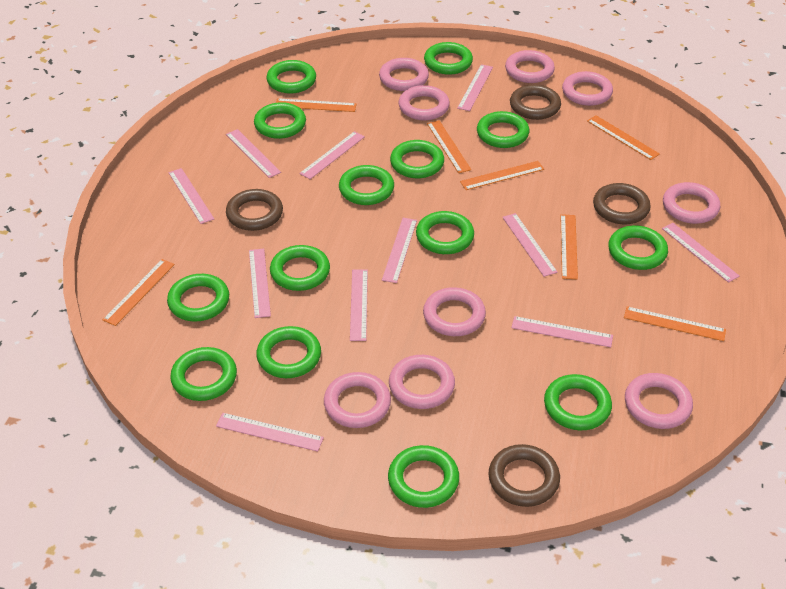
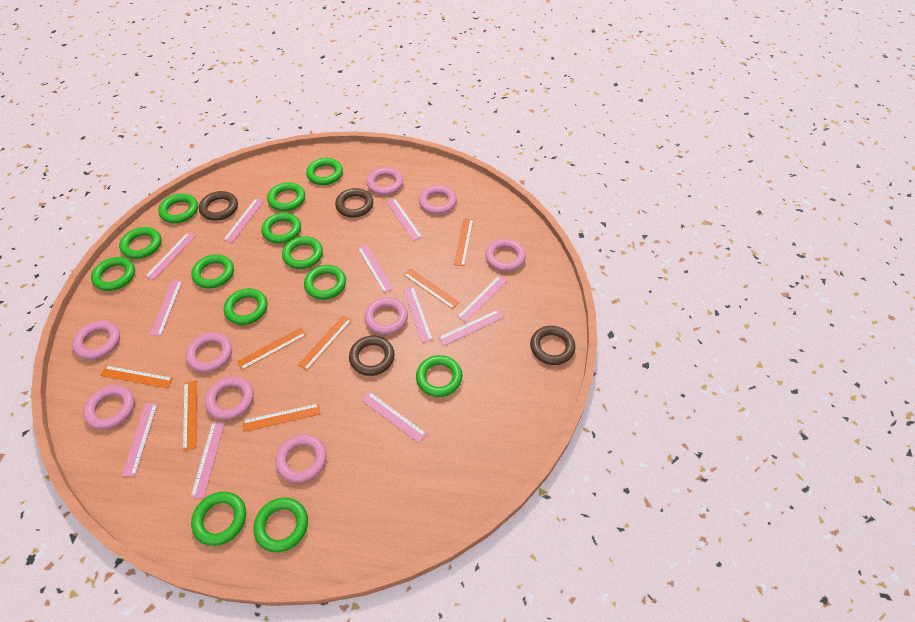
green ring: 14 -> 13

